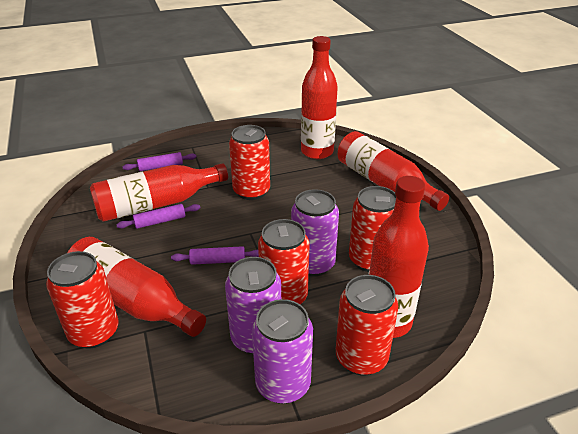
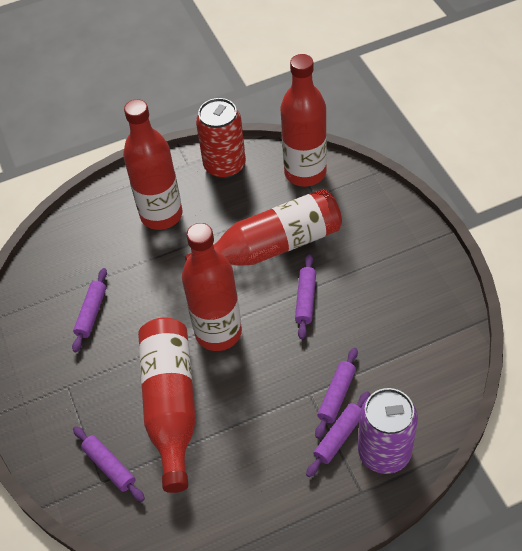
purple can: 3 -> 1
purple rolling pin: 3 -> 5
red can: 5 -> 1

